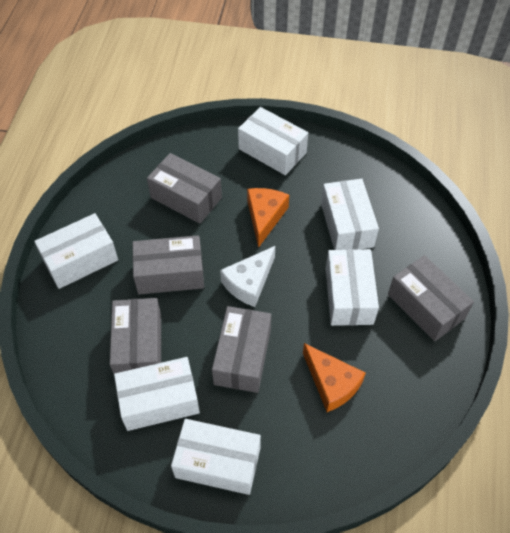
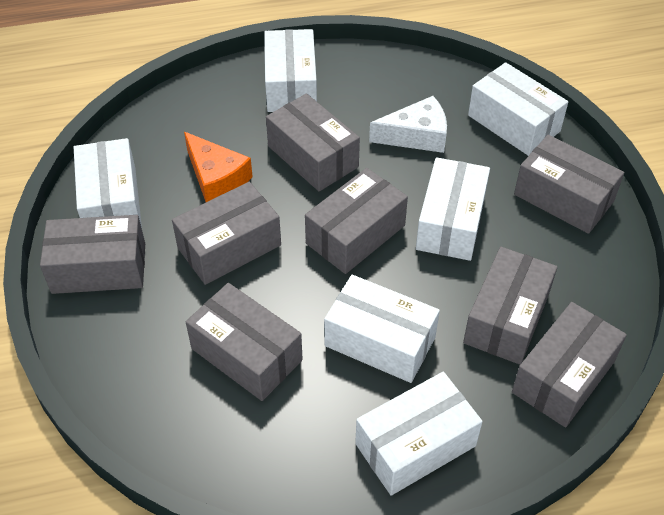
grey box: 5 -> 8
orange cheese: 2 -> 1

